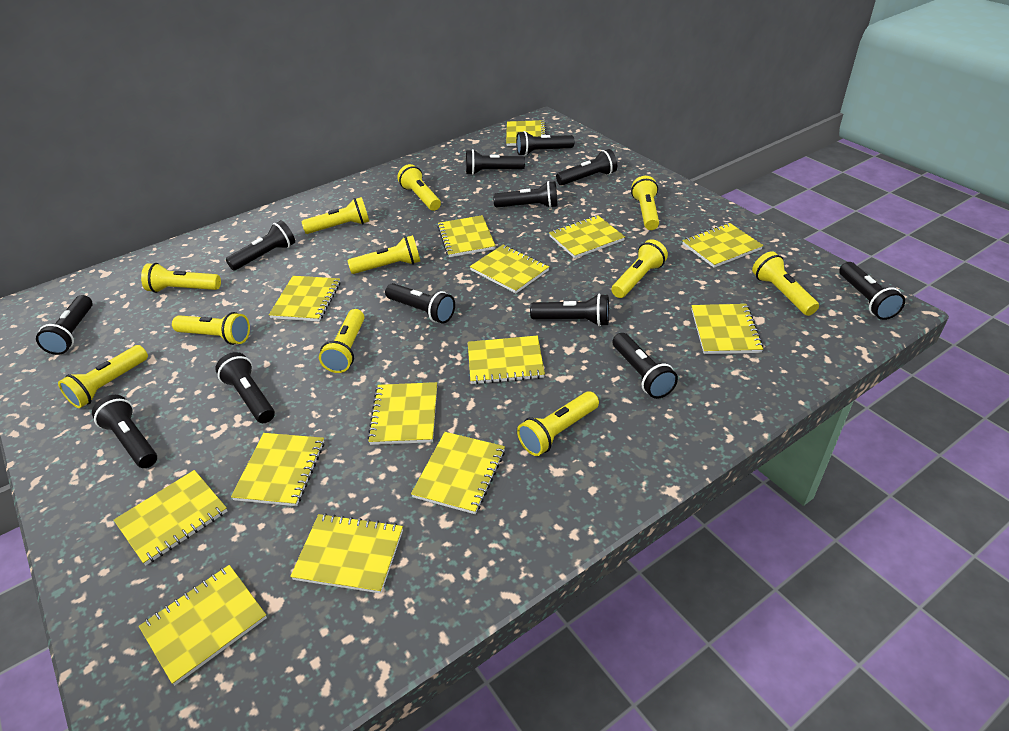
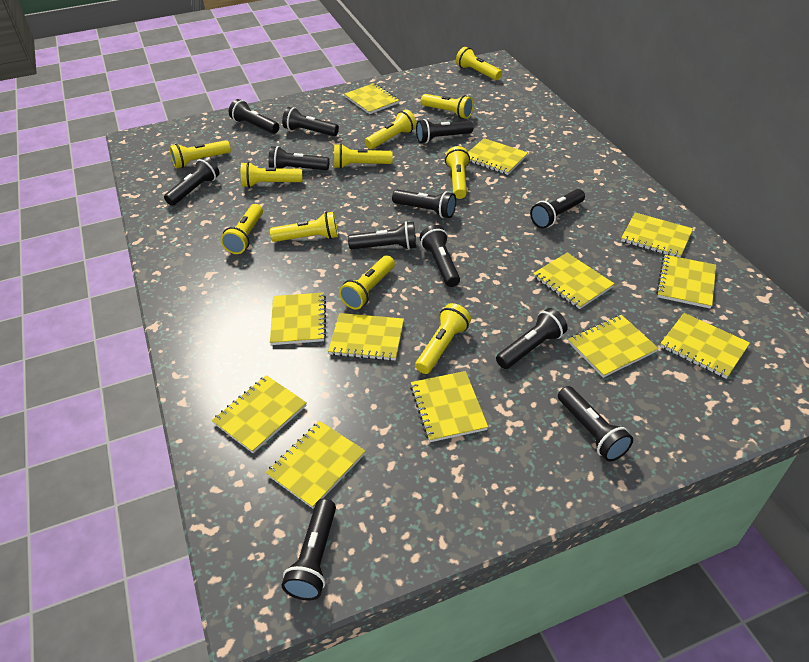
yellow notebook: 14 -> 12

